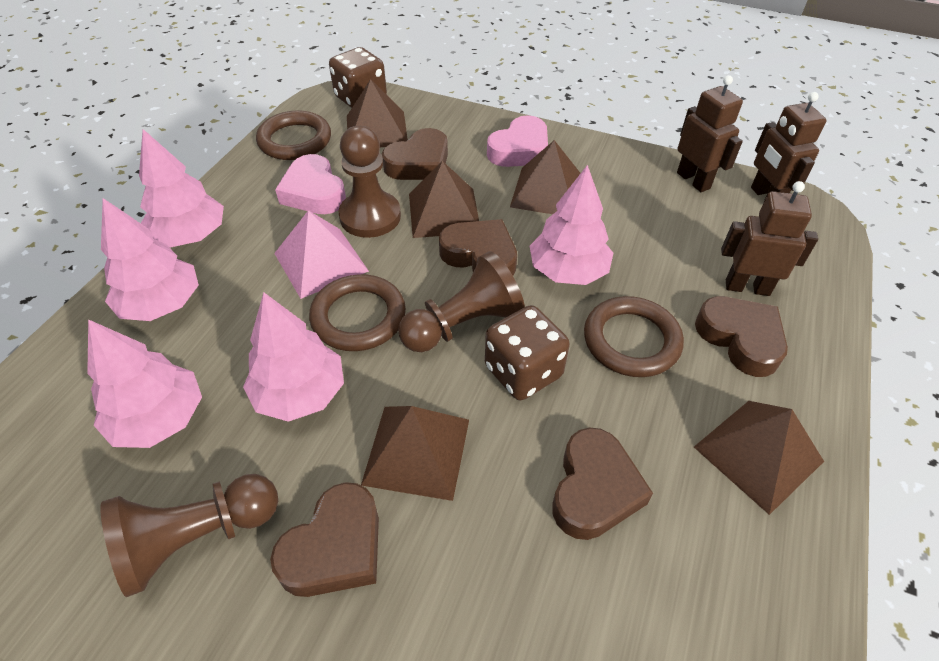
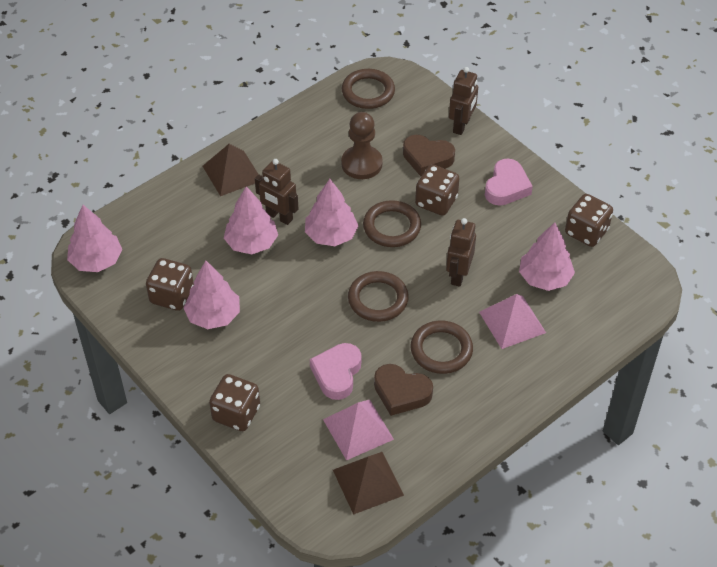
brown dice: 2 -> 4
brown heart: 5 -> 2
brown pawn: 3 -> 1
brown pyramid: 5 -> 2
brown ring: 3 -> 4
pink pyramid: 1 -> 2

